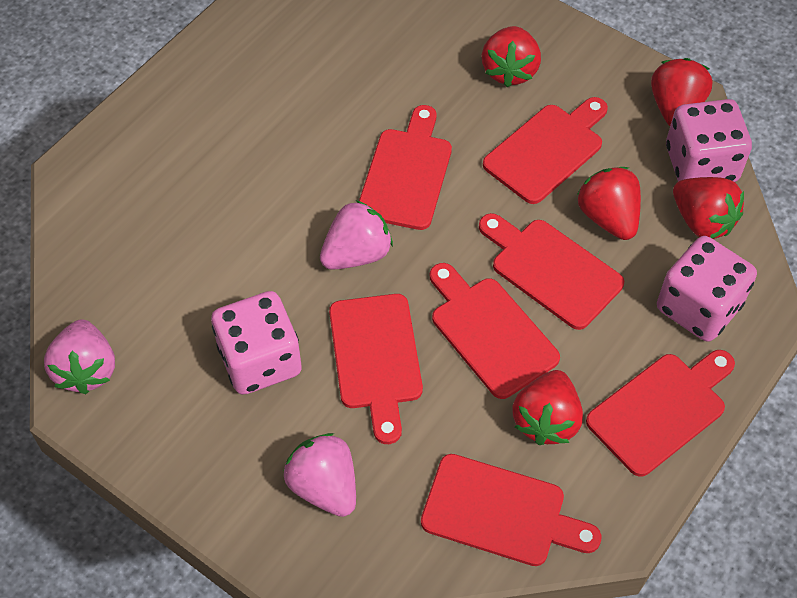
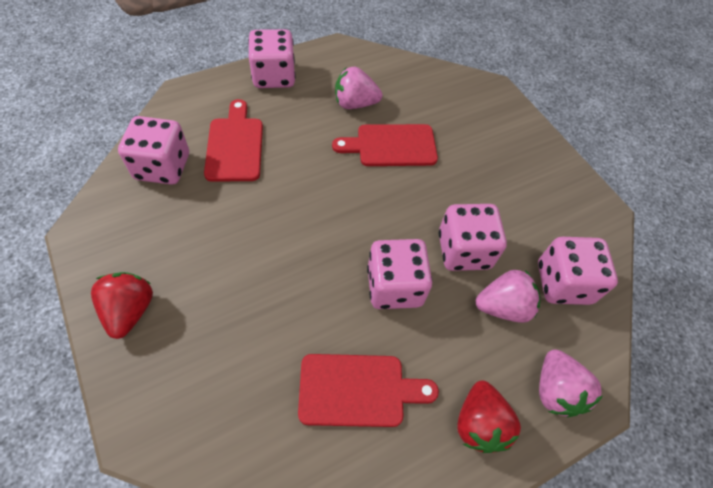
pink dice: 3 -> 5
red cutting board: 7 -> 3
red strawberry: 5 -> 2

